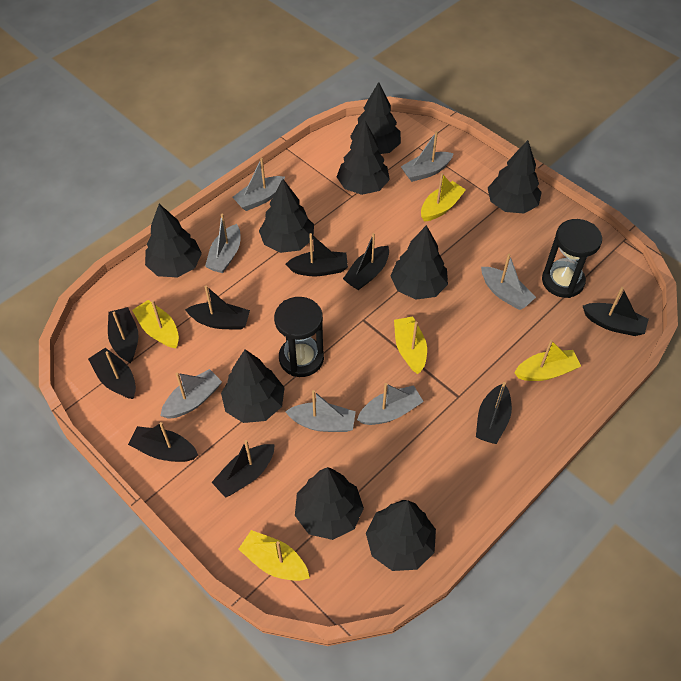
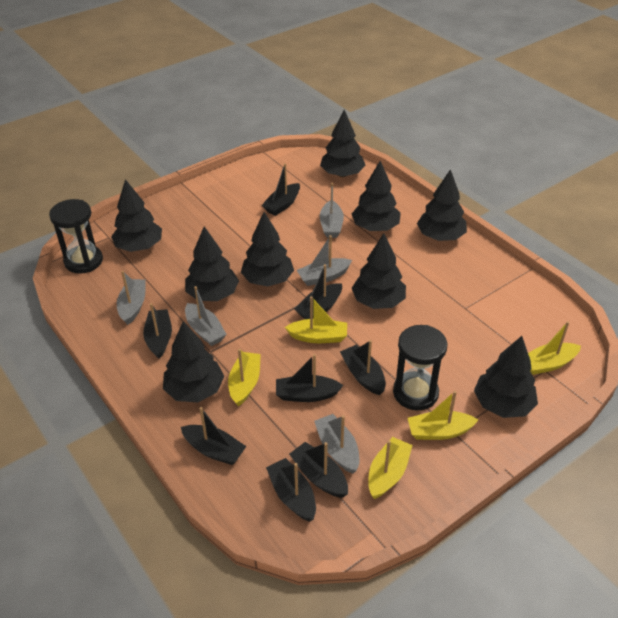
black boat: 9 -> 8
grey boat: 7 -> 5

